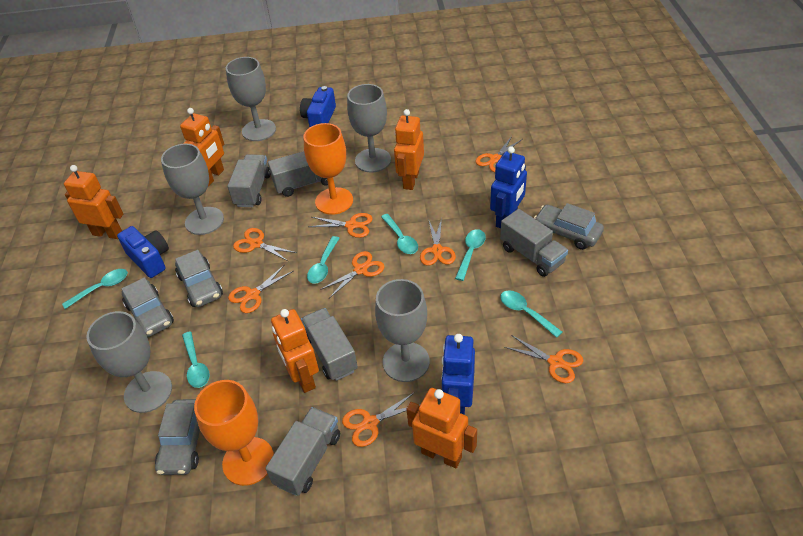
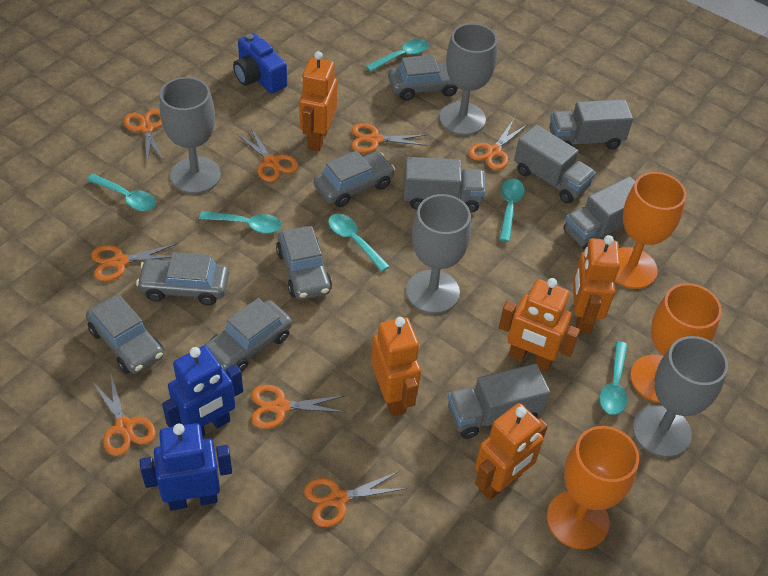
blue camera: 2 -> 1
grey car: 4 -> 6
grey goblet: 5 -> 4
orange goblet: 2 -> 3

